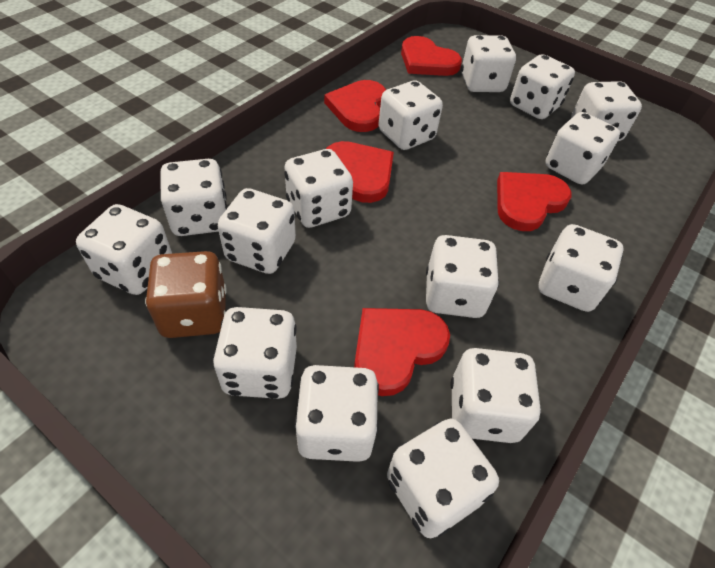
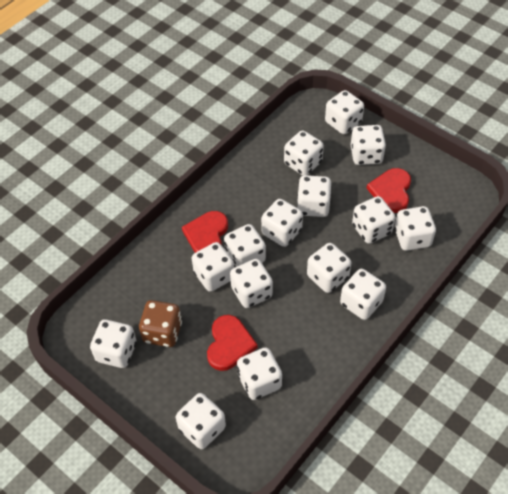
red heart: 5 -> 3

